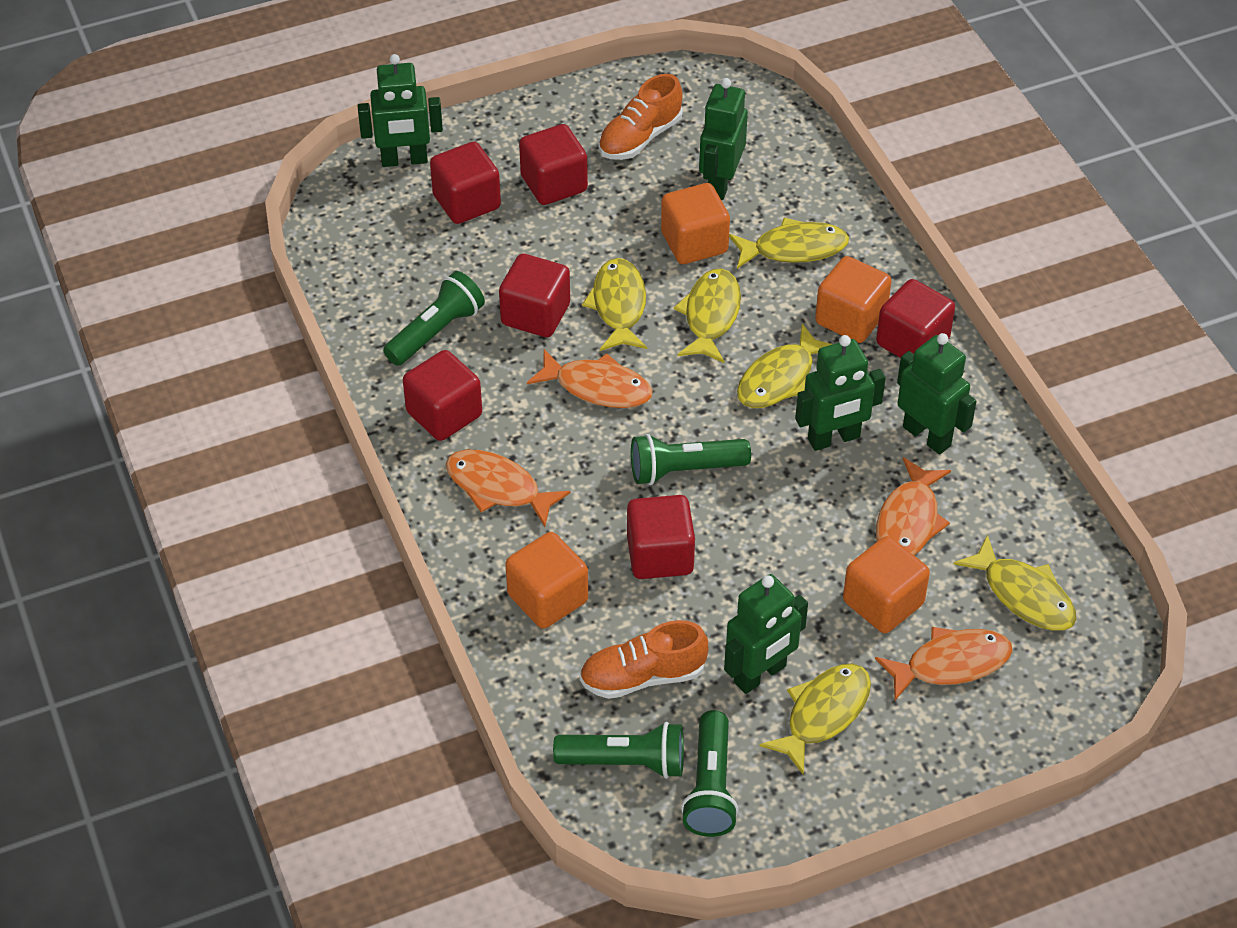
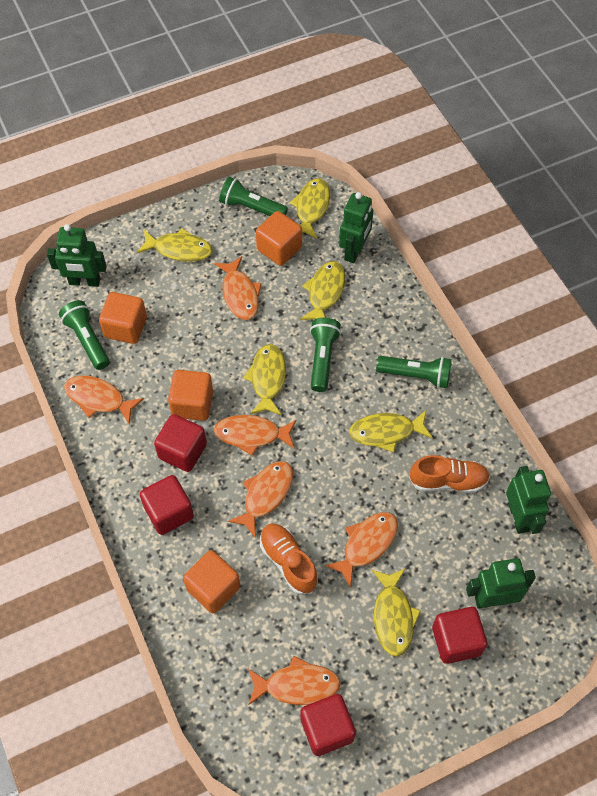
green robot: 5 -> 4
orange fish: 4 -> 6
red cube: 6 -> 4

